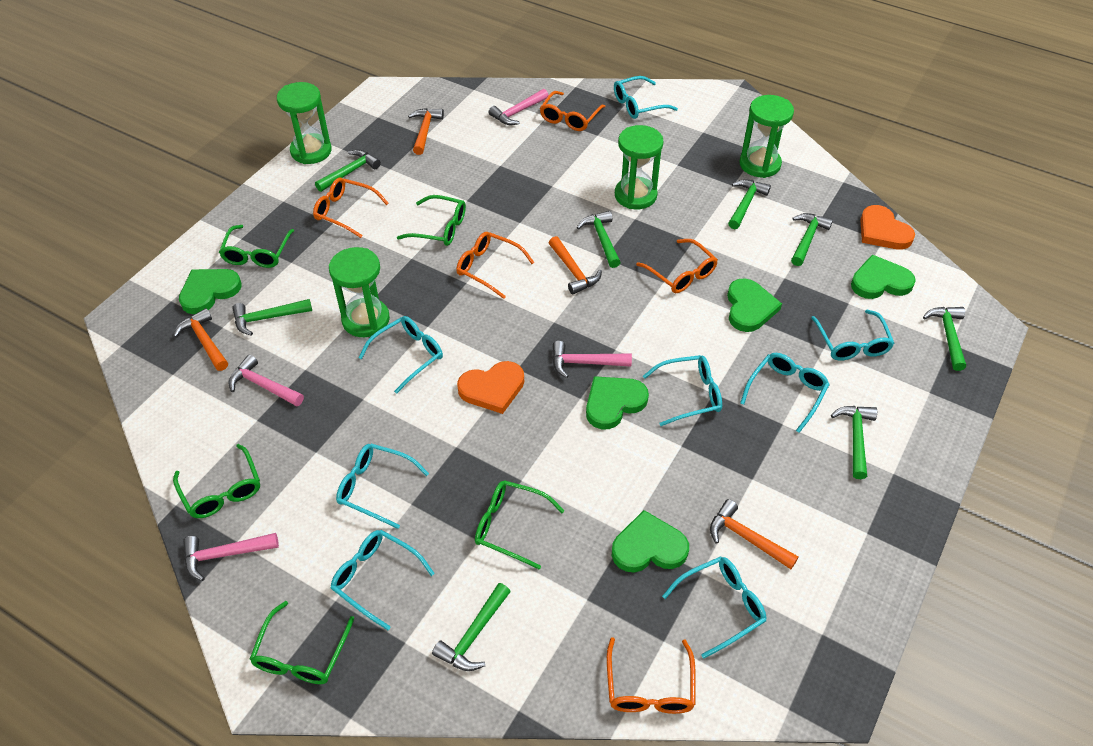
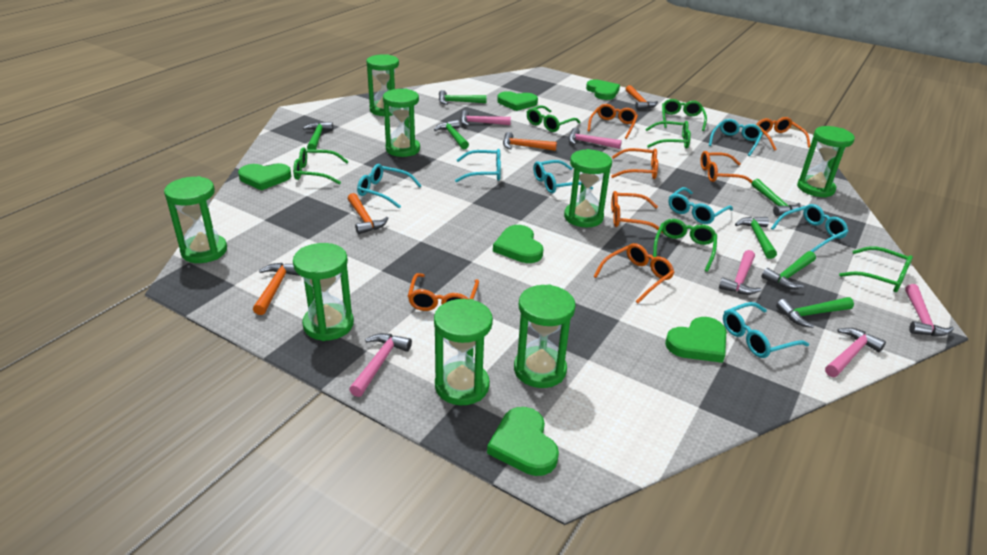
green glasses: 5 -> 6
green hammer: 8 -> 7
green heart: 5 -> 6
green hourglass: 4 -> 8
orange glasses: 5 -> 7
orange heart: 2 -> 0
pink hammer: 4 -> 6
turquoise glasses: 8 -> 7

